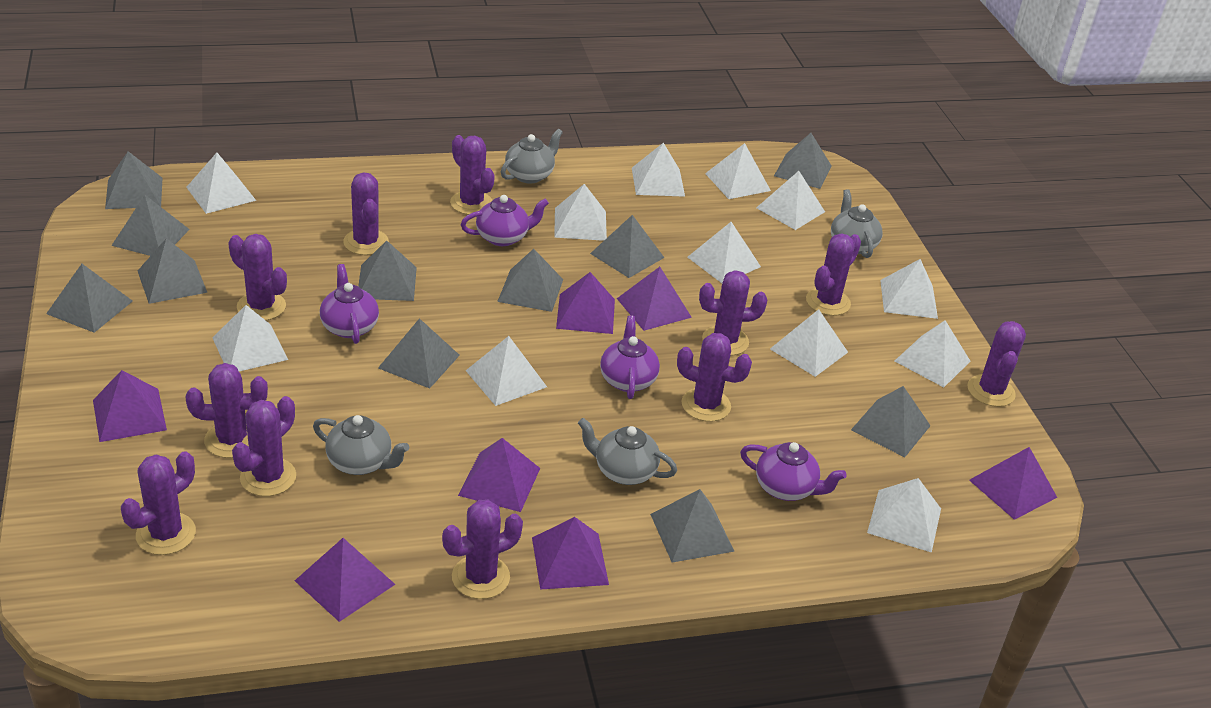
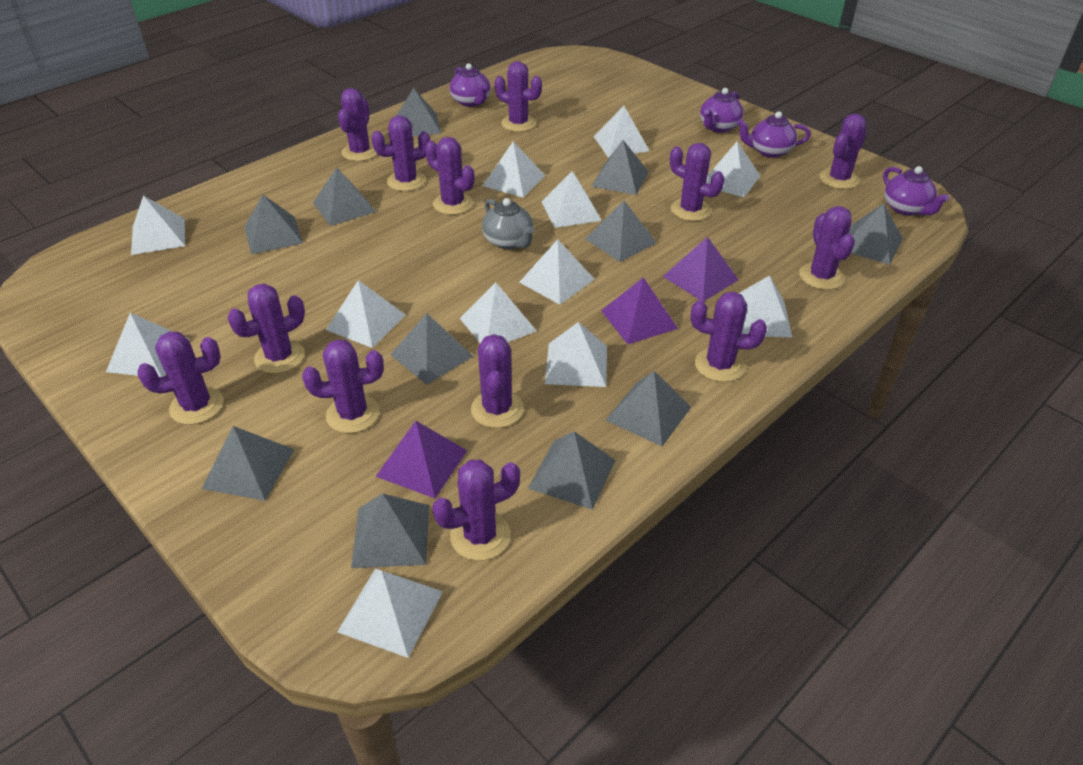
grey teapot: 4 -> 1
purple cactus: 11 -> 13
purple pyramid: 7 -> 3

